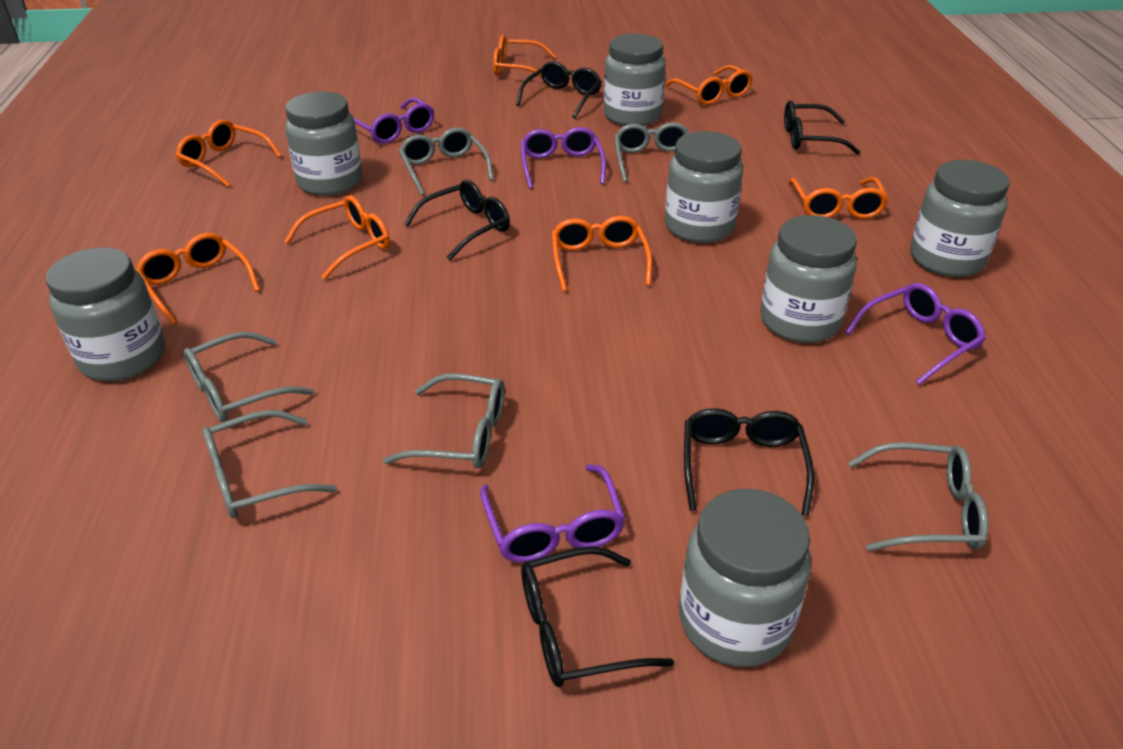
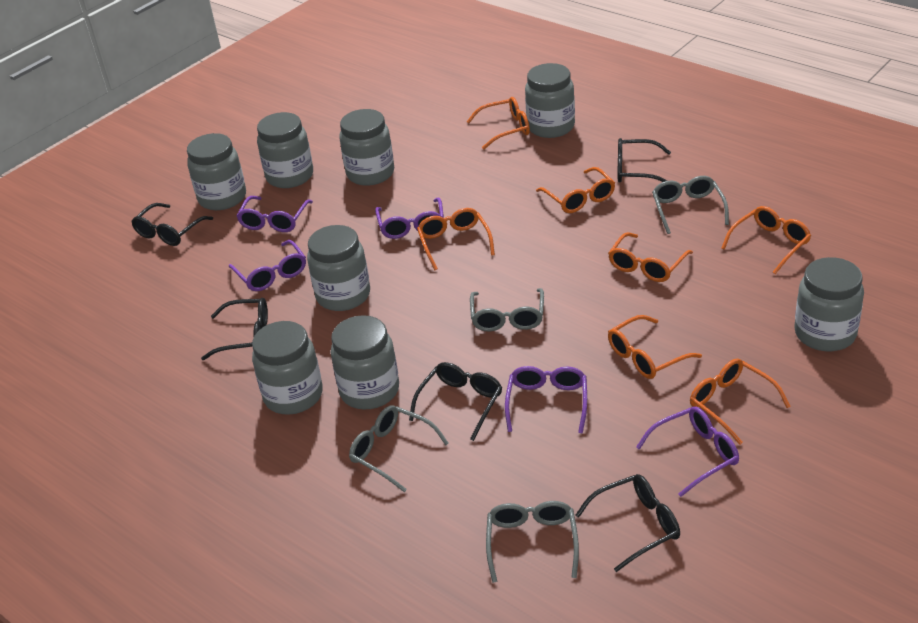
grey glasses: 6 -> 4
grey jar: 7 -> 8
purple glasses: 4 -> 5

